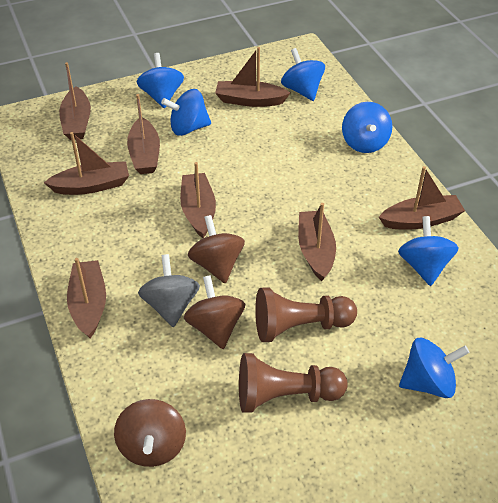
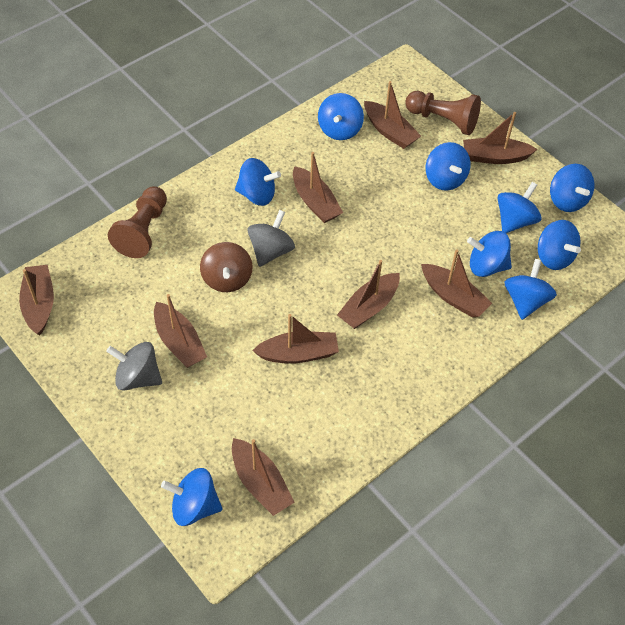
blue spinning top: 6 -> 9
brown boat: 8 -> 9
brown spinning top: 3 -> 1
grey spinning top: 1 -> 2

